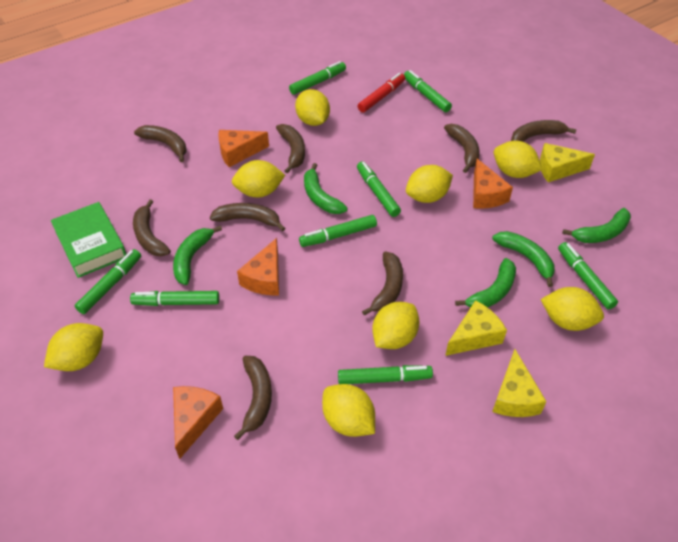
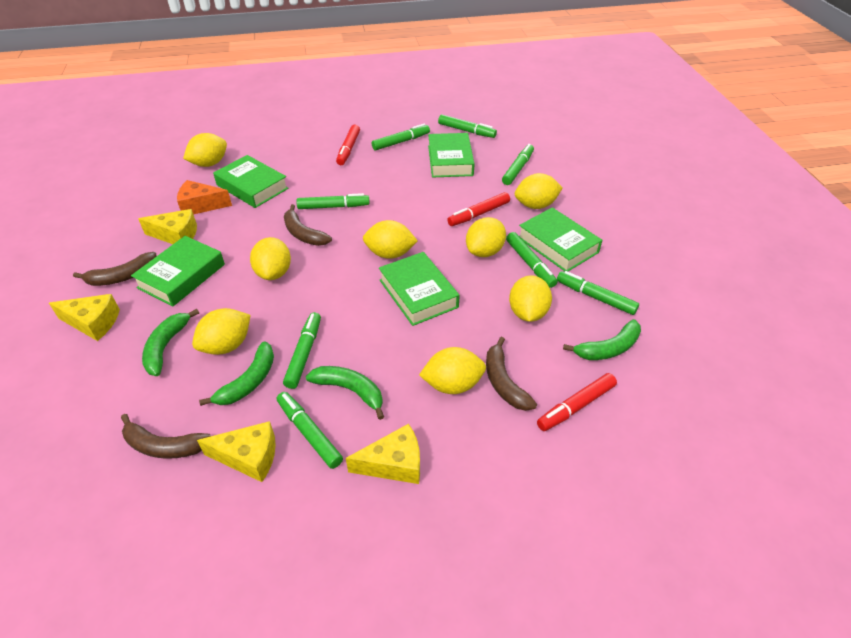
brown banana: 8 -> 4
green banana: 5 -> 4
green book: 1 -> 5
orange cheese: 4 -> 1
red marker: 1 -> 3
yellow cheese: 3 -> 4

